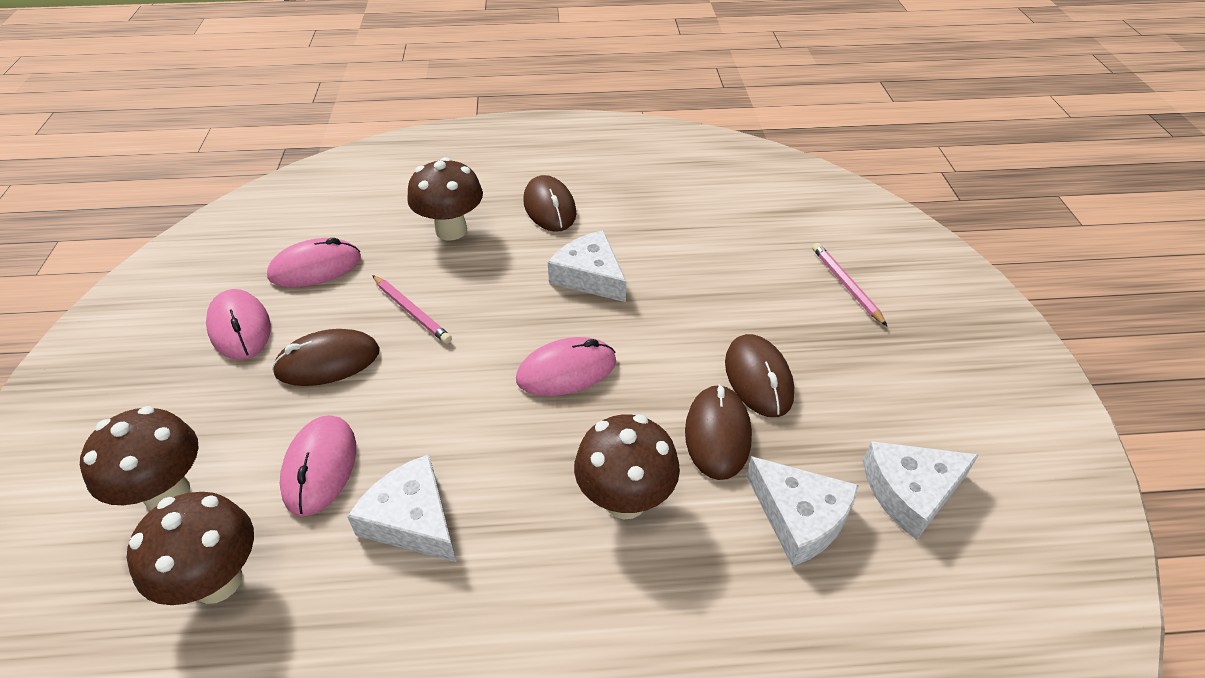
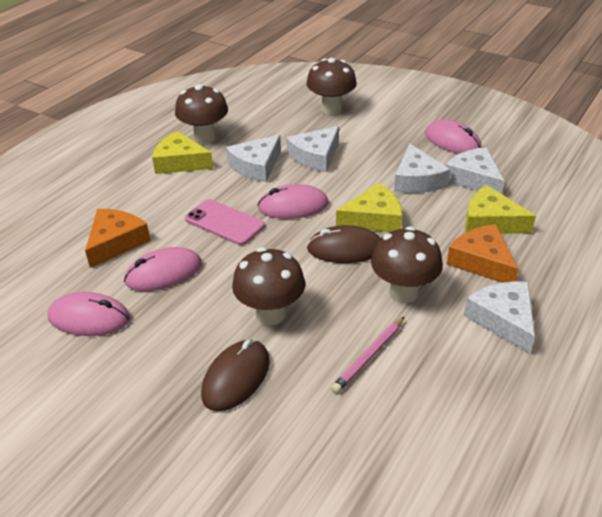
brown mouse: 4 -> 2
orange cheese: 0 -> 2
pink pencil: 2 -> 1
pink phone: 0 -> 1
white cheese: 4 -> 5
yellow cheese: 0 -> 3

